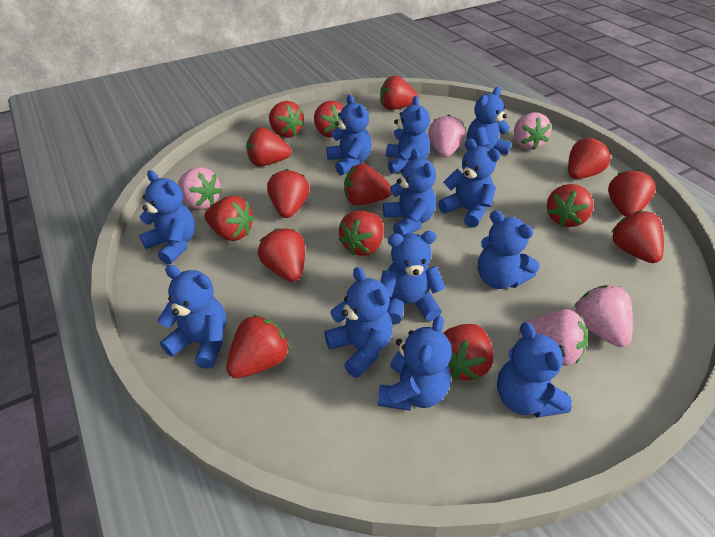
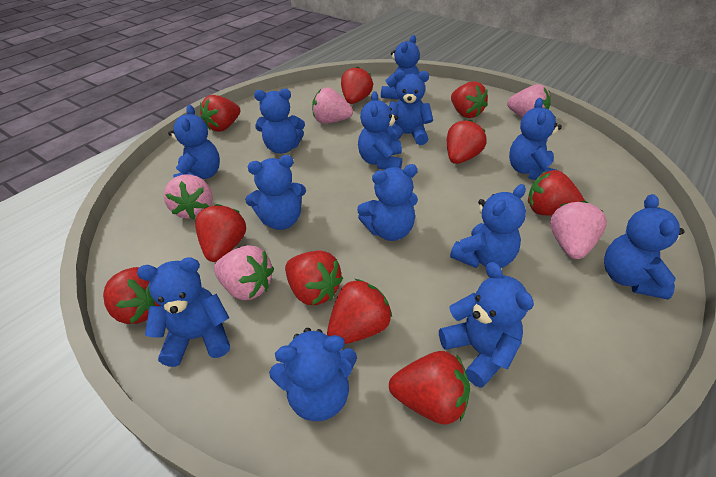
blue teddy bear: 12 -> 13
red strawberry: 15 -> 10

